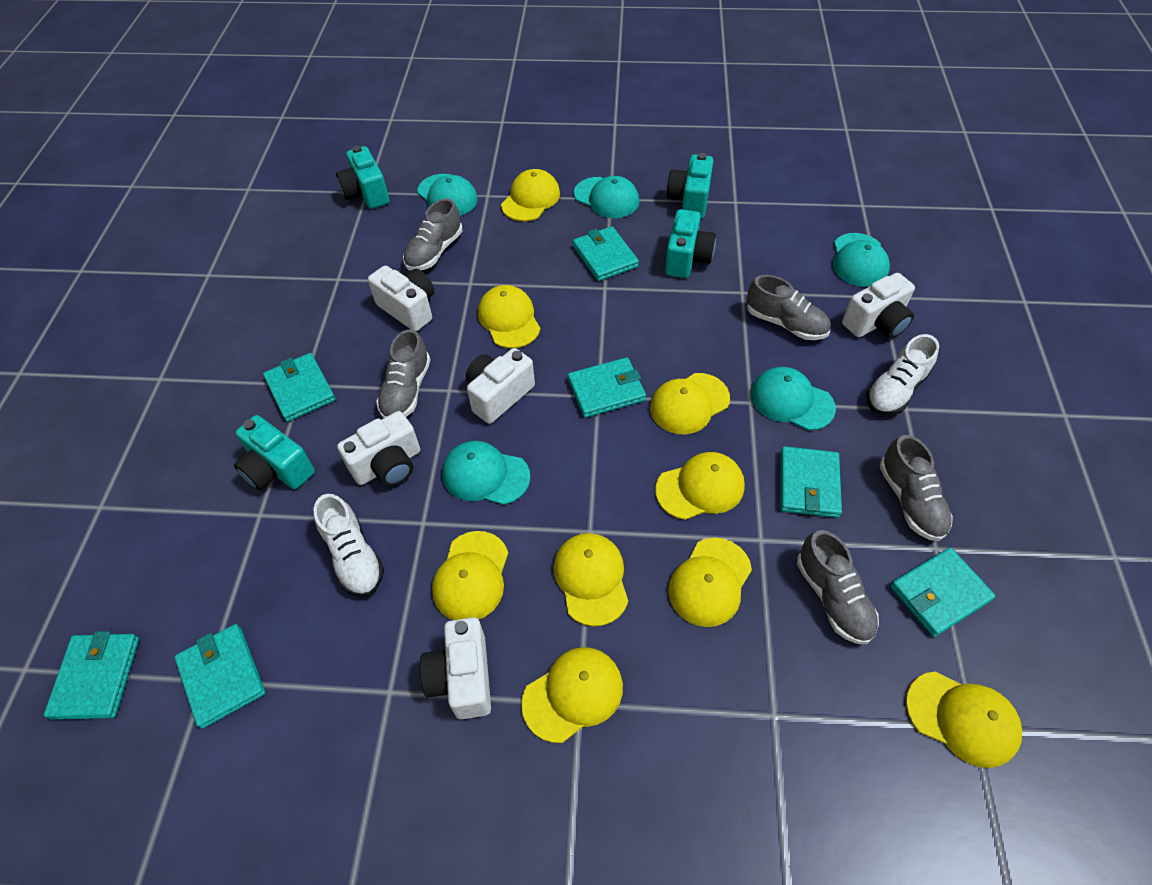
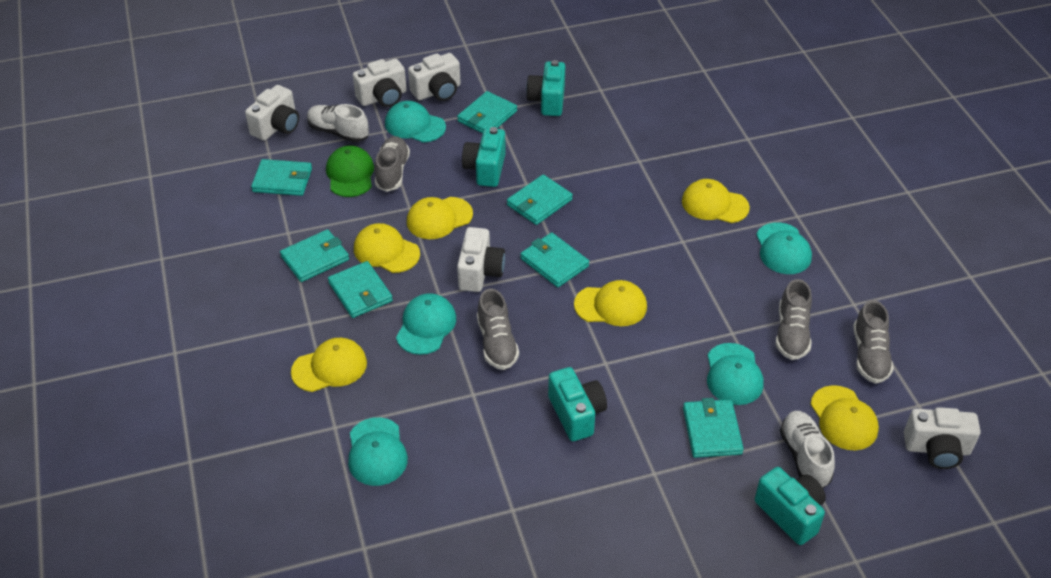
green cap: 0 -> 1
grey shoe: 5 -> 4
yellow cap: 9 -> 6

